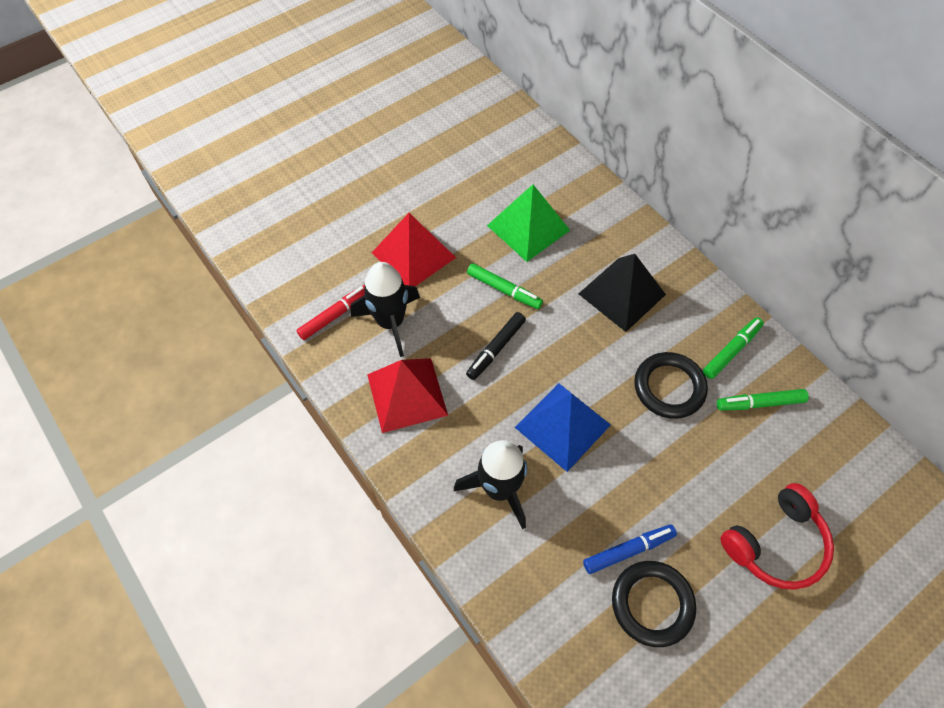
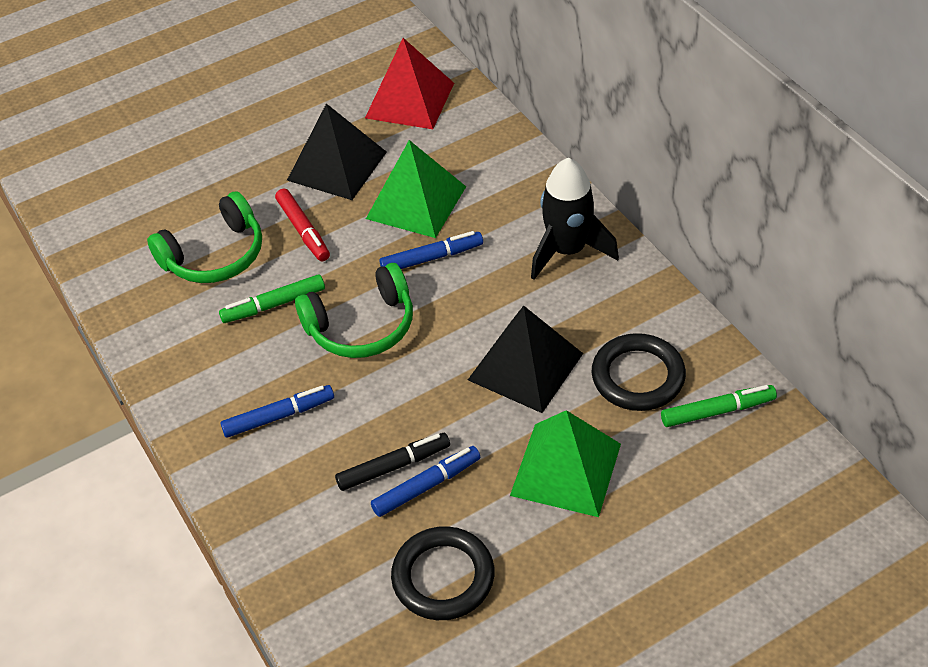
black pyramid: 1 -> 2
black rocket: 2 -> 1
blue marker: 1 -> 3
blue pyramid: 1 -> 0
green headphones: 0 -> 2
green marker: 3 -> 2
green pyramid: 1 -> 2
red headphones: 1 -> 0
red pyramid: 2 -> 1

